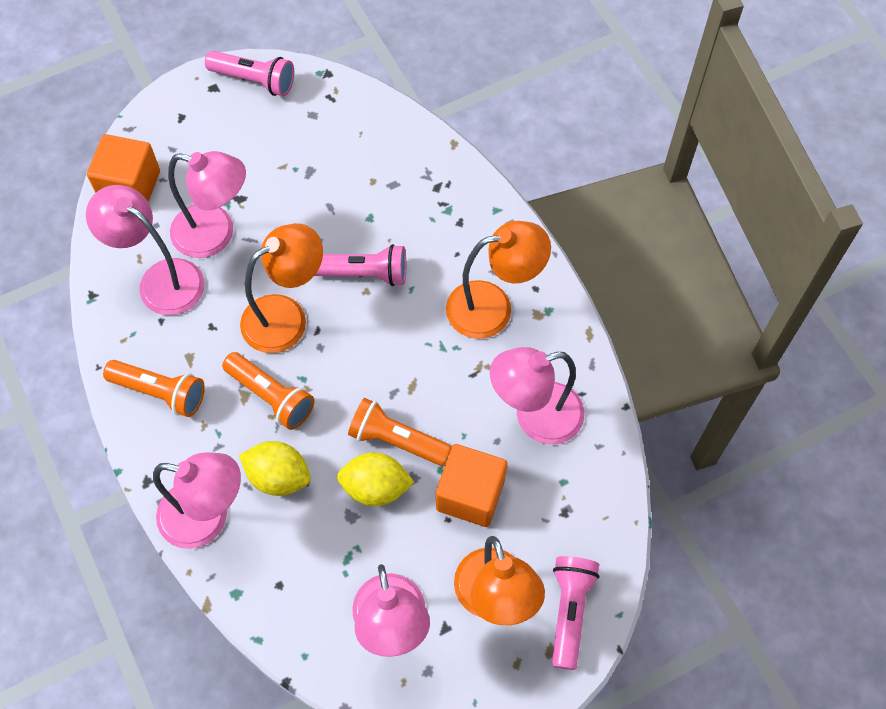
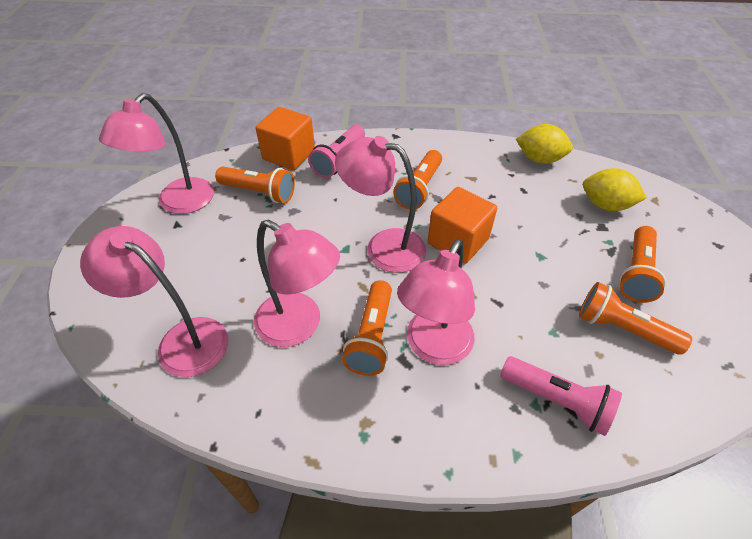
orange flashlight: 3 -> 5
orange lamp: 3 -> 0
pink flashlight: 3 -> 2

